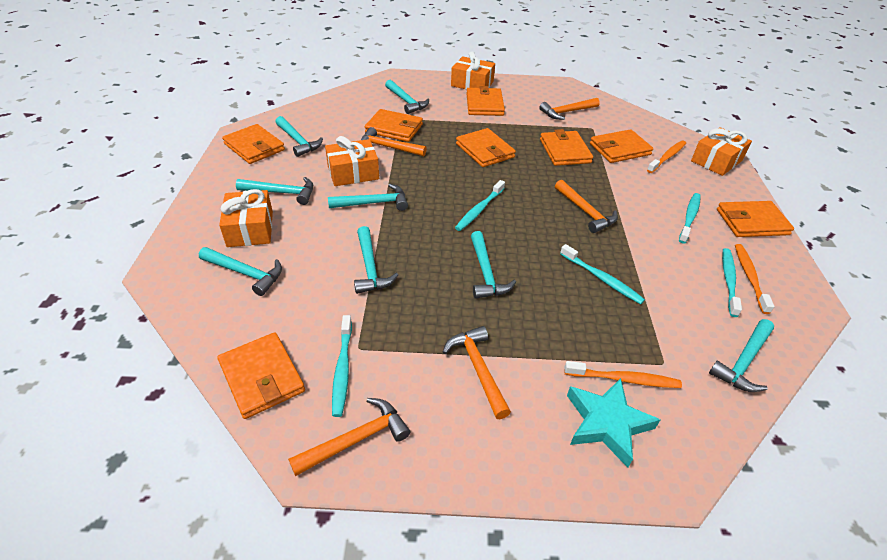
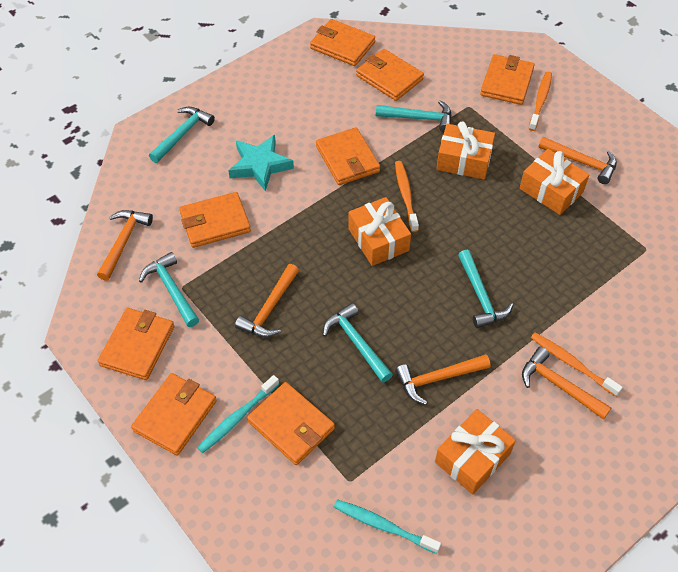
turquoise hammer: 8 -> 5
turquoise toothbrush: 5 -> 2

